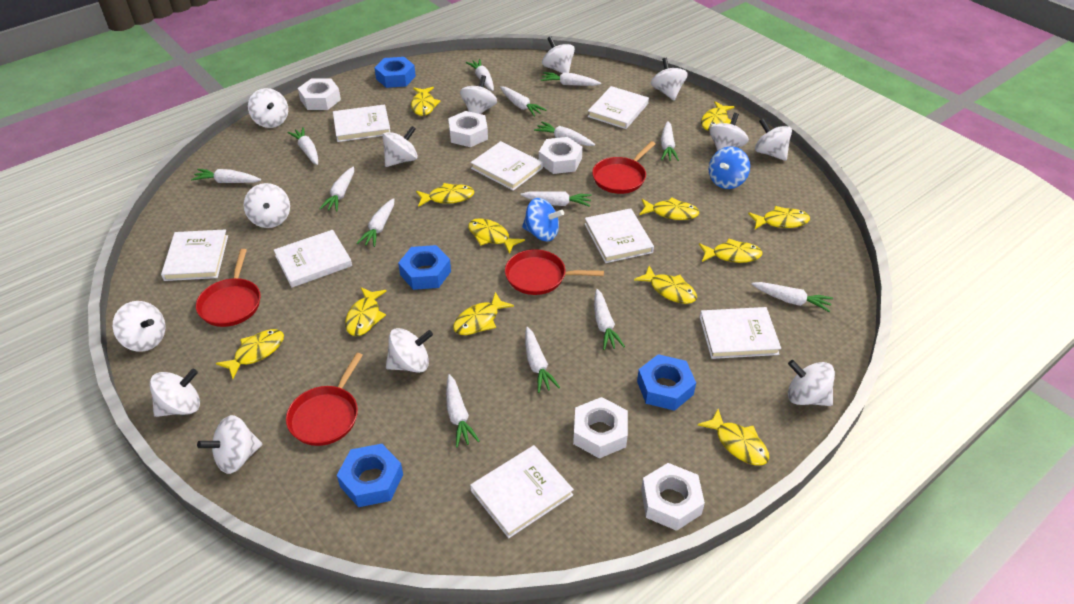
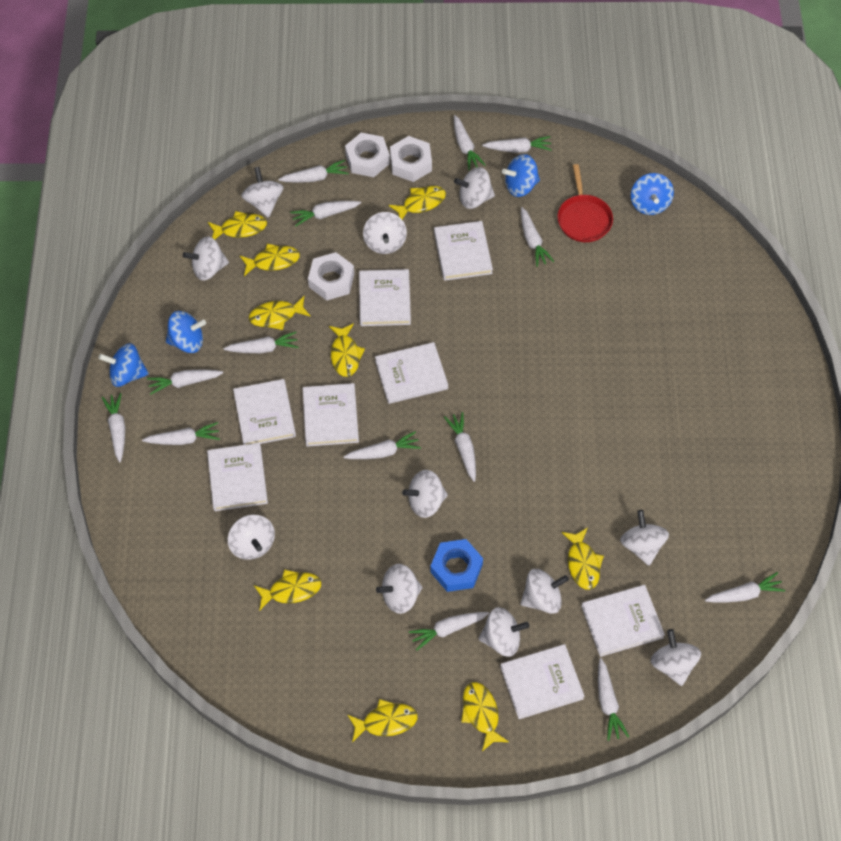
blue nut: 4 -> 1
blue spinning top: 2 -> 4
red pan: 4 -> 1
white nut: 5 -> 3
white spinning top: 13 -> 11
yellow fish: 12 -> 9

